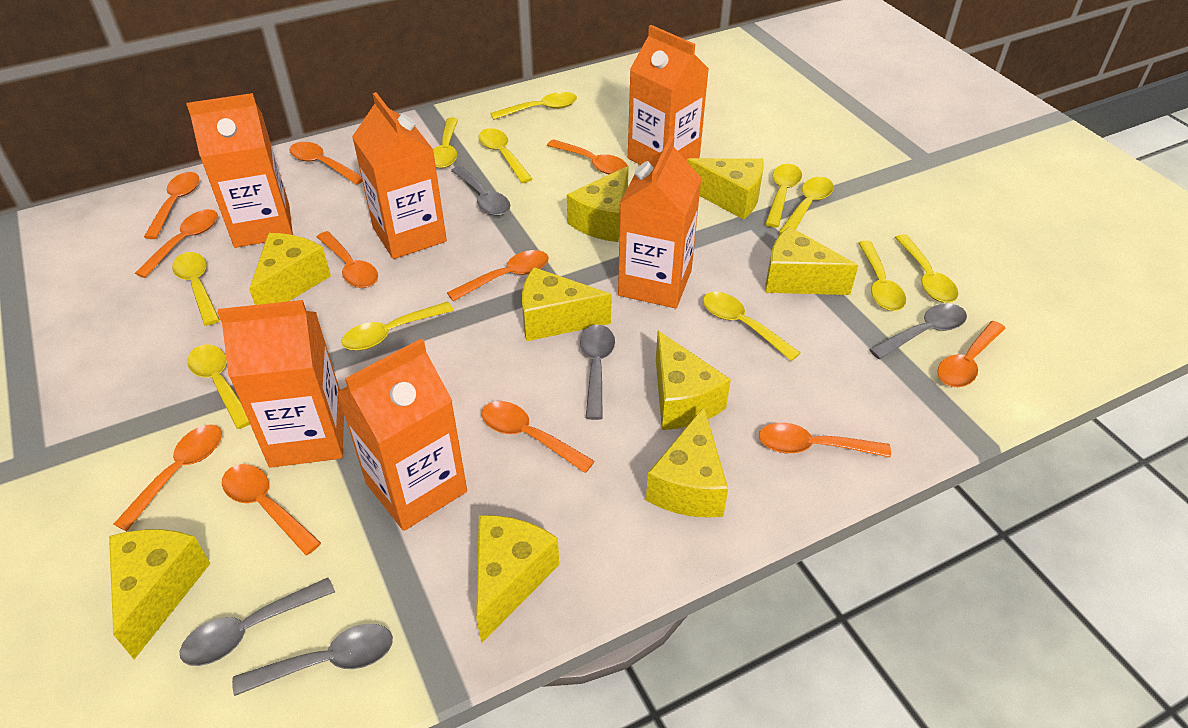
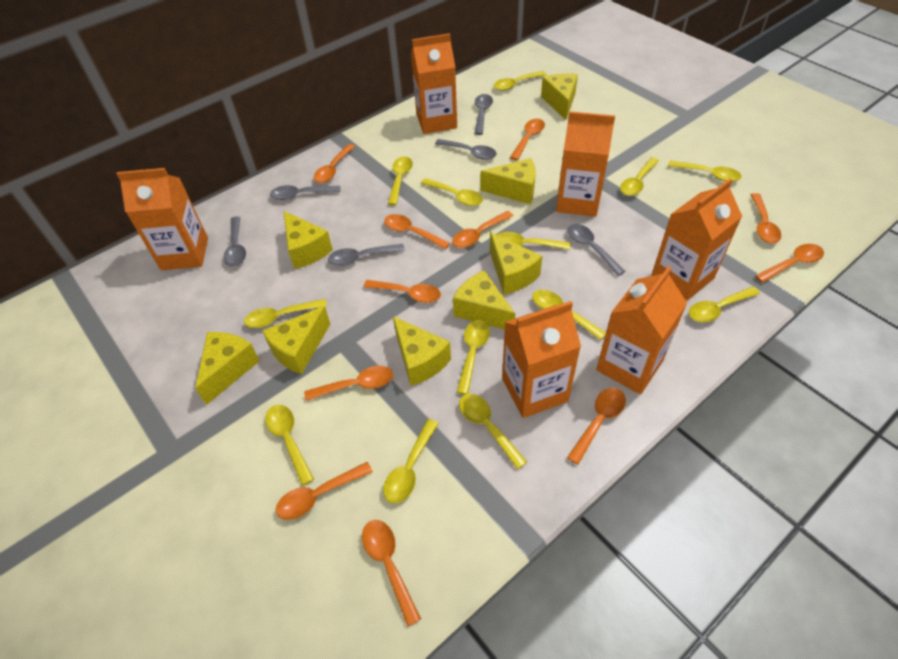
grey spoon: 5 -> 6
yellow cheese: 9 -> 8
yellow spoon: 11 -> 13

